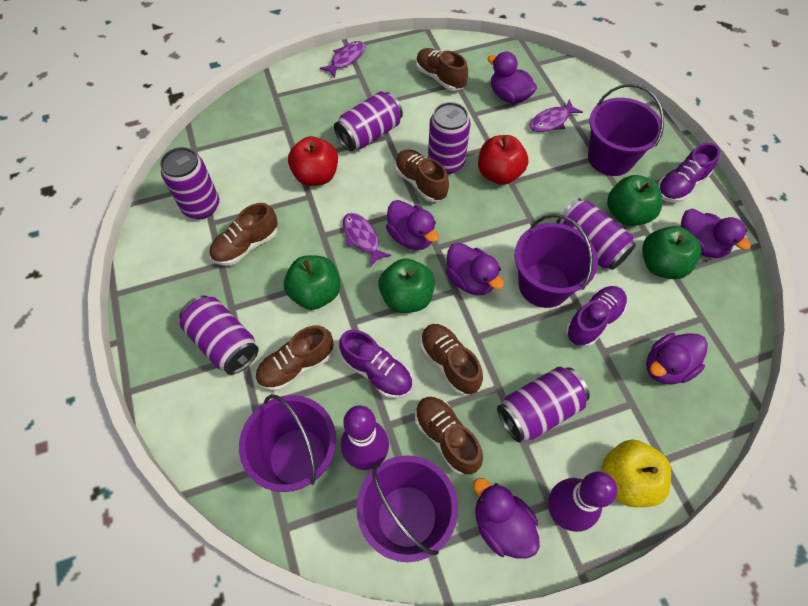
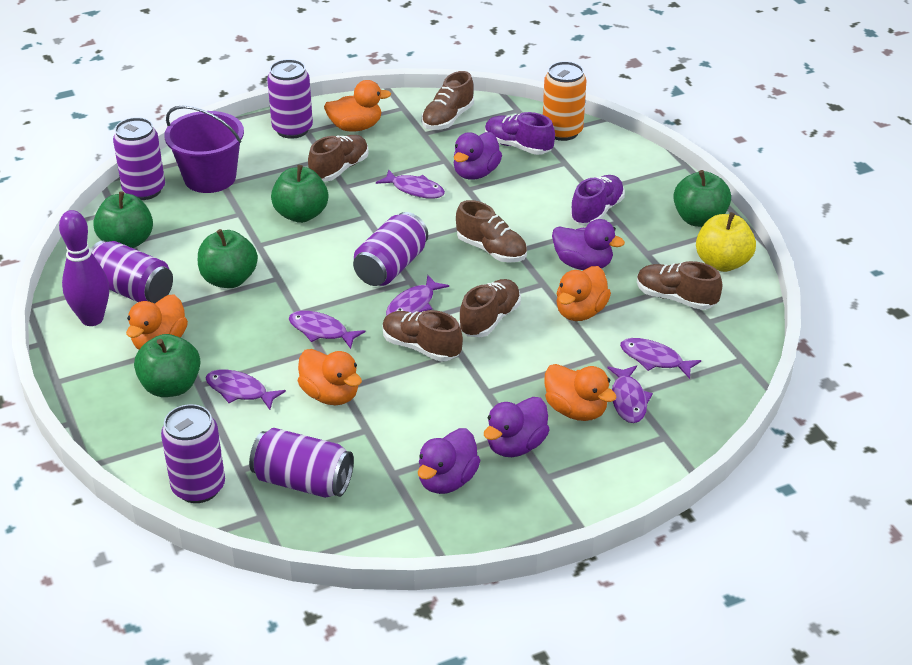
green apple: 4 -> 5
orange can: 0 -> 1
orange duck: 0 -> 5
purple bowling pin: 2 -> 1
purple bucket: 4 -> 1
purple duck: 6 -> 4
purple fish: 3 -> 6
purple shoe: 3 -> 2
red apple: 2 -> 0

